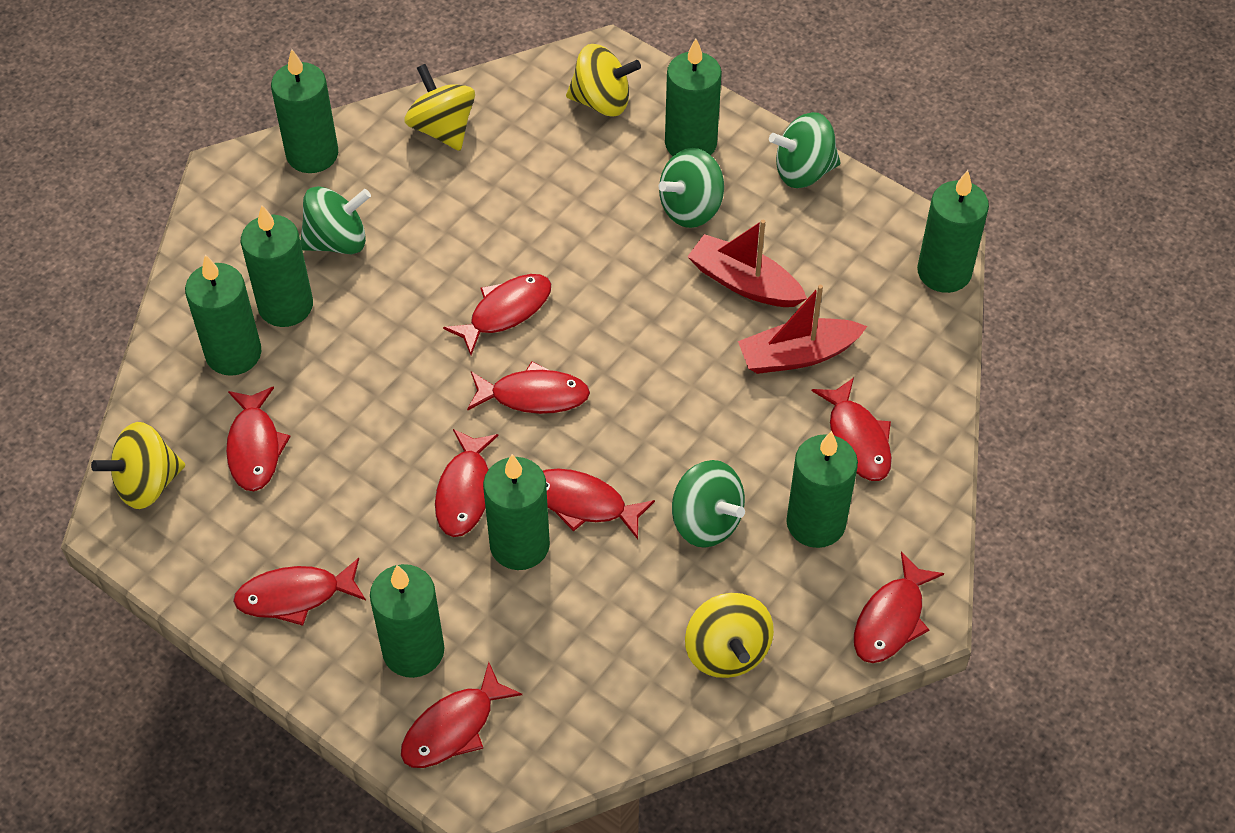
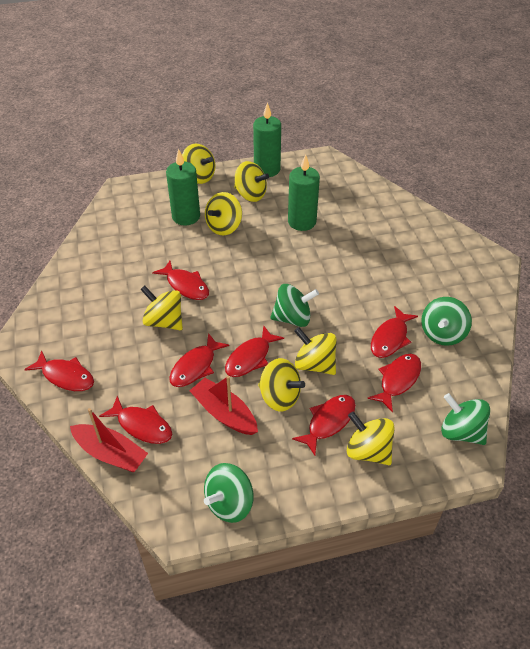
green candle: 8 -> 3
red fish: 9 -> 8
yellow spinning top: 4 -> 7

